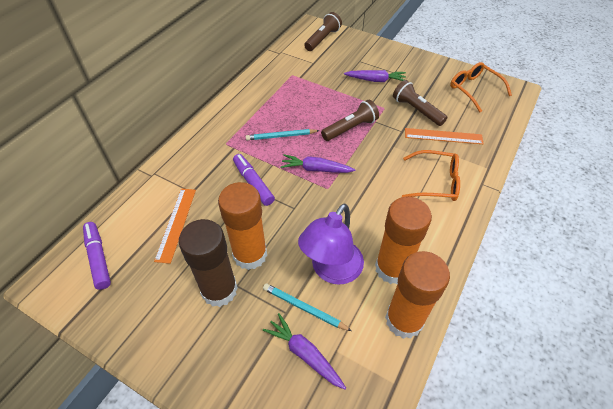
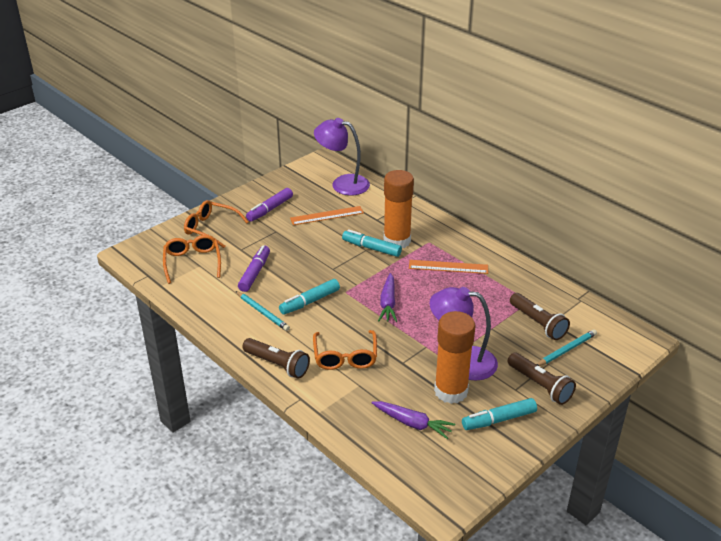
brown glue stick: 1 -> 0
orange glasses: 2 -> 3
orange glue stick: 3 -> 2
purple carrot: 3 -> 2
purple lamp: 1 -> 2
turquoise marker: 0 -> 3

